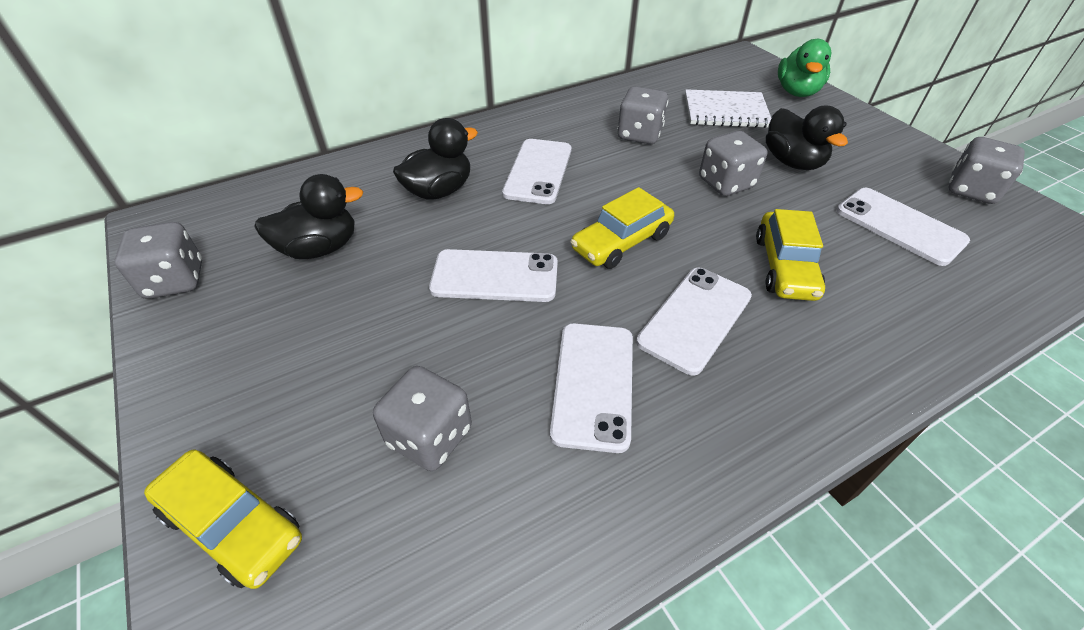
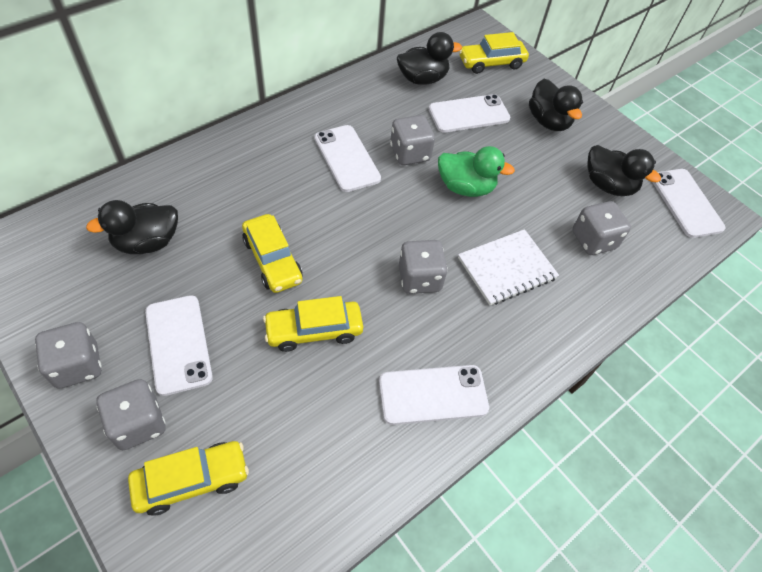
black duck: 3 -> 4
yellow car: 3 -> 4

